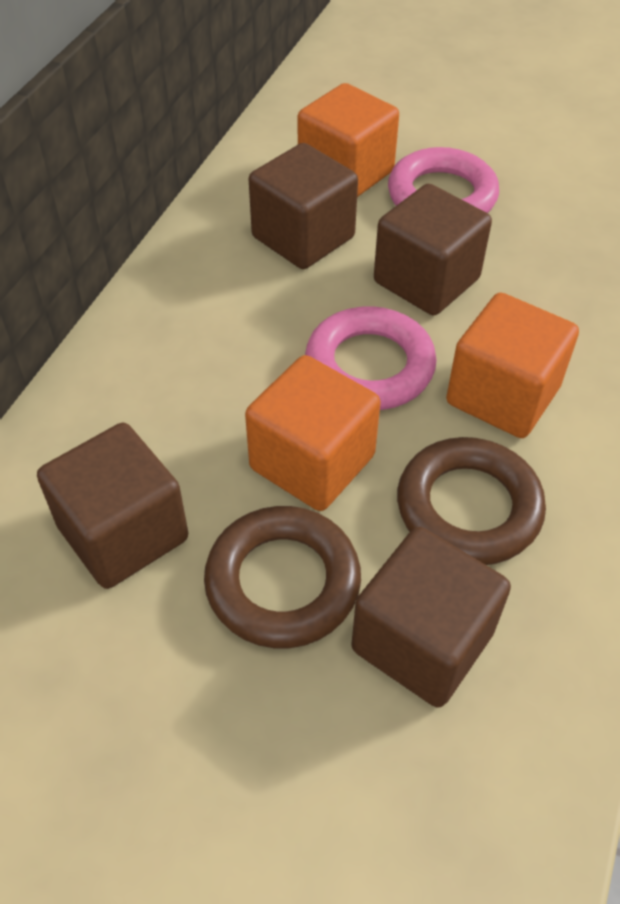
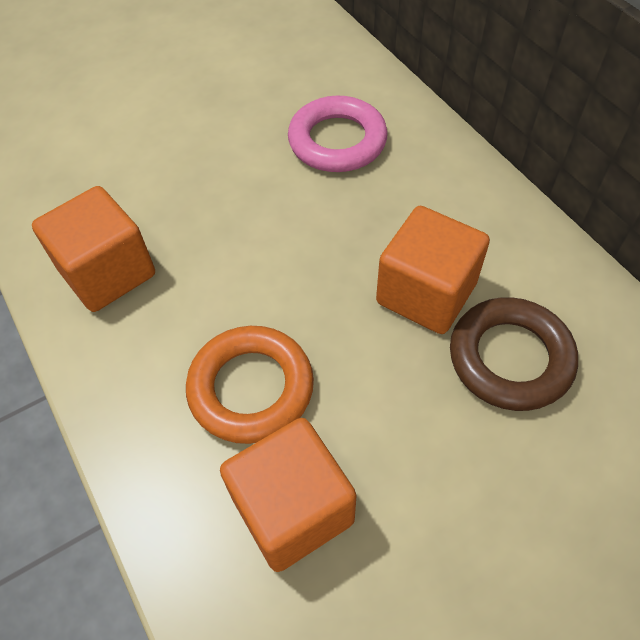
brown cube: 4 -> 0
brown ring: 2 -> 1
orange ring: 0 -> 1
pink ring: 2 -> 1

